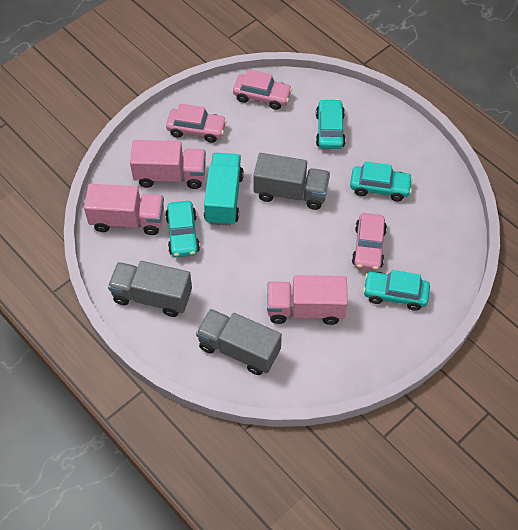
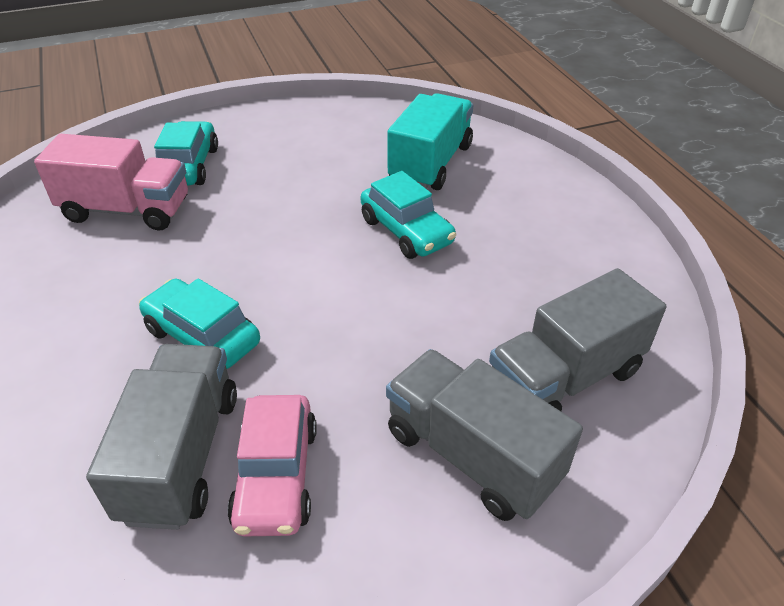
pink car: 3 -> 1
pink truck: 3 -> 1
turquoise car: 4 -> 3

